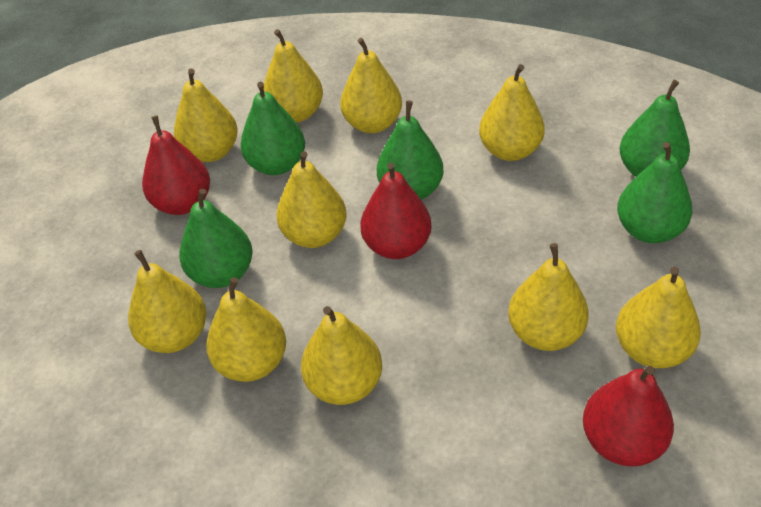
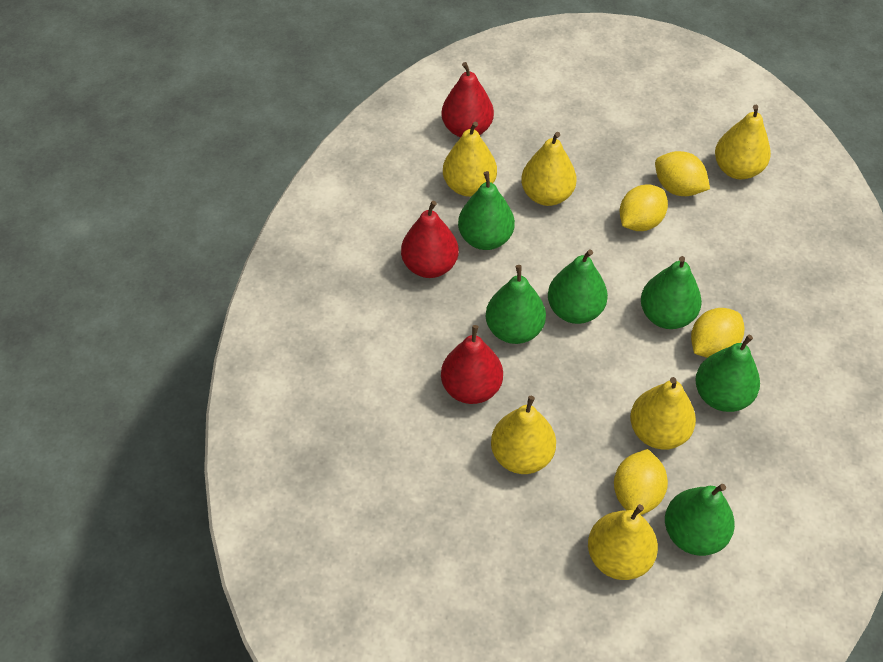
green pear: 5 -> 6
yellow lemon: 0 -> 4
yellow pear: 10 -> 6

